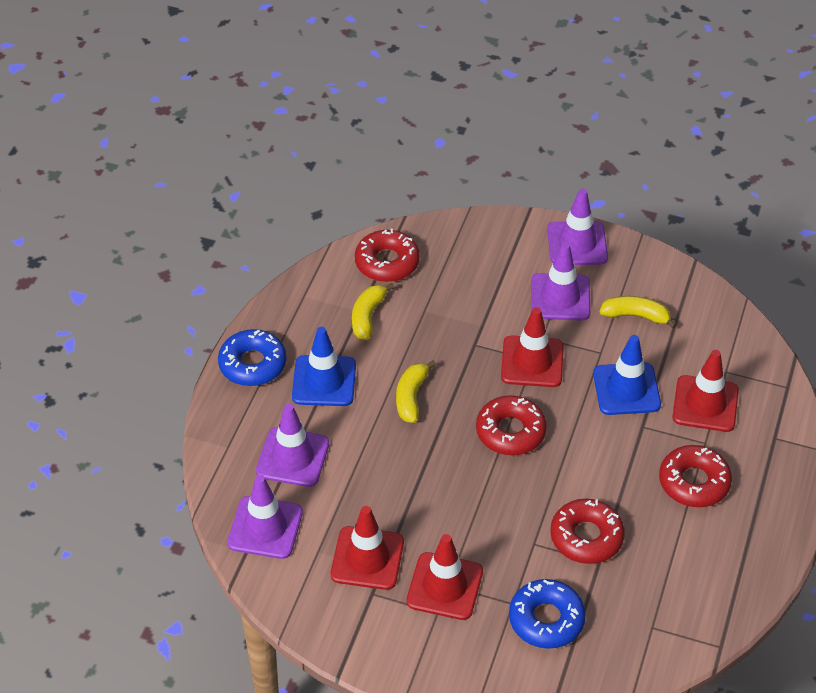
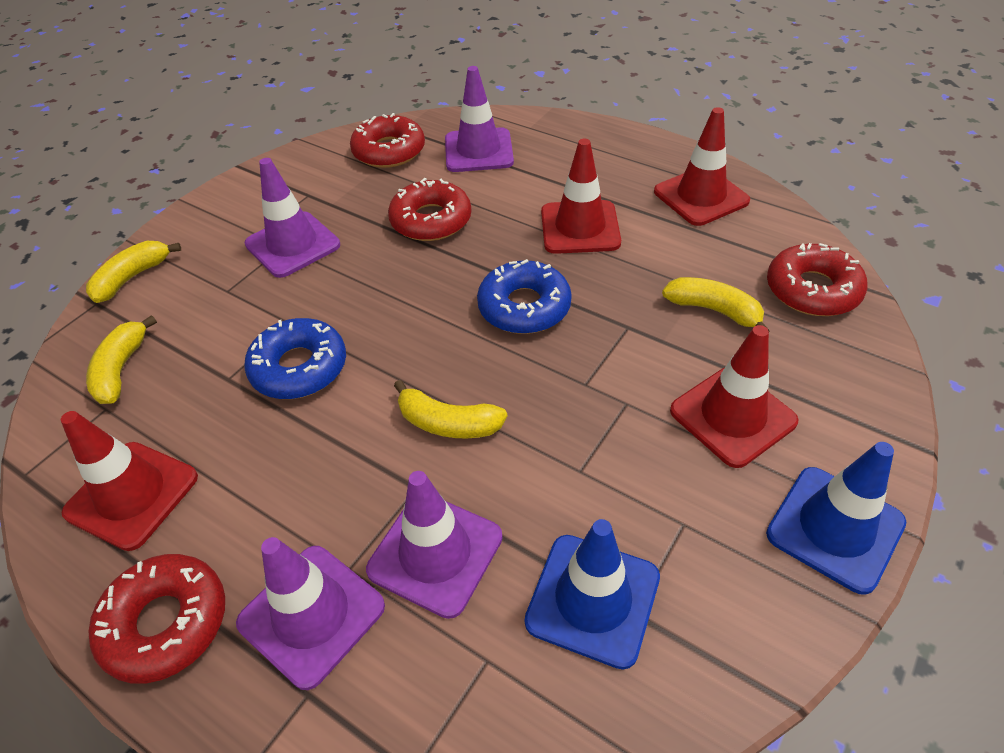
yellow banana: 3 -> 4

